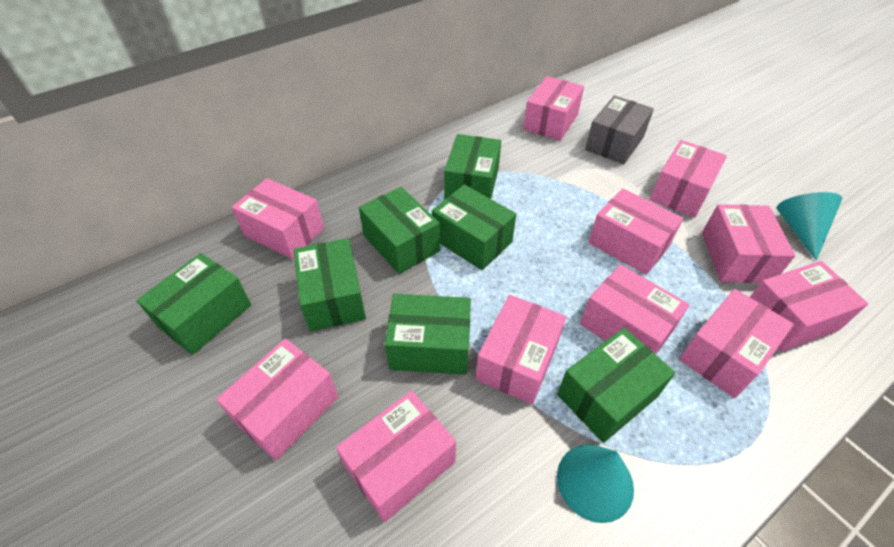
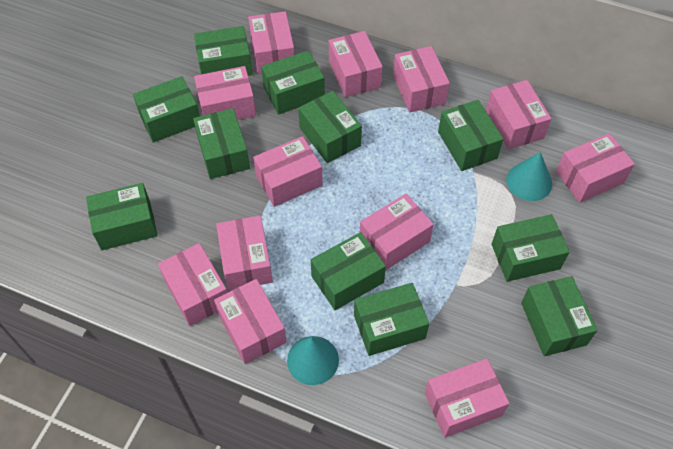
green box: 7 -> 11
grey box: 1 -> 0
pink box: 11 -> 12

